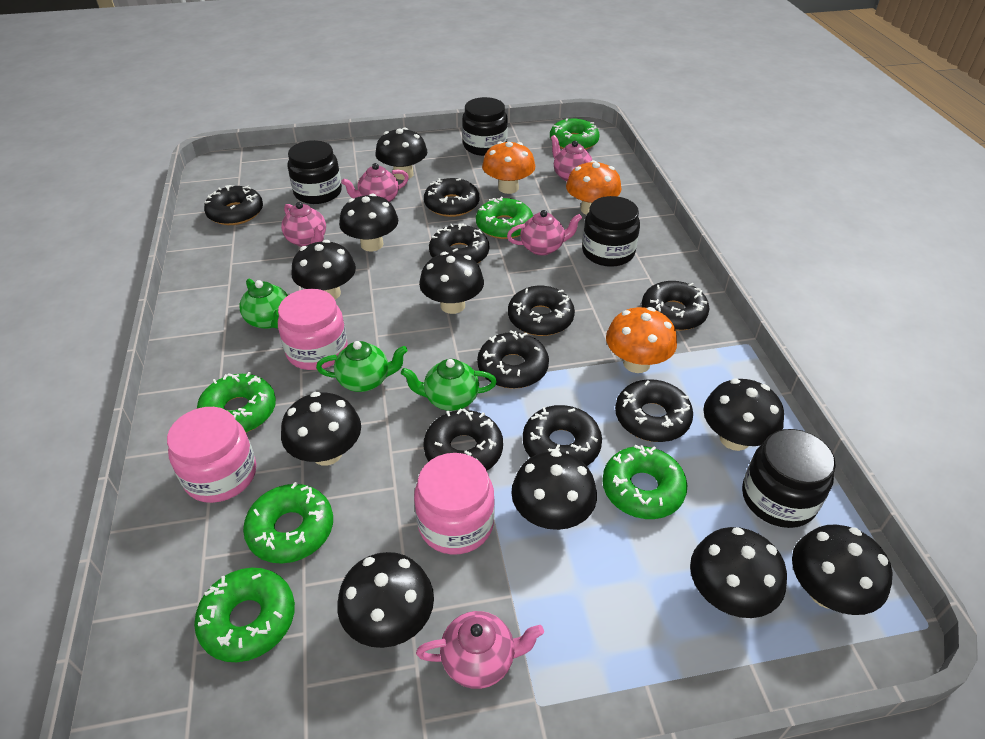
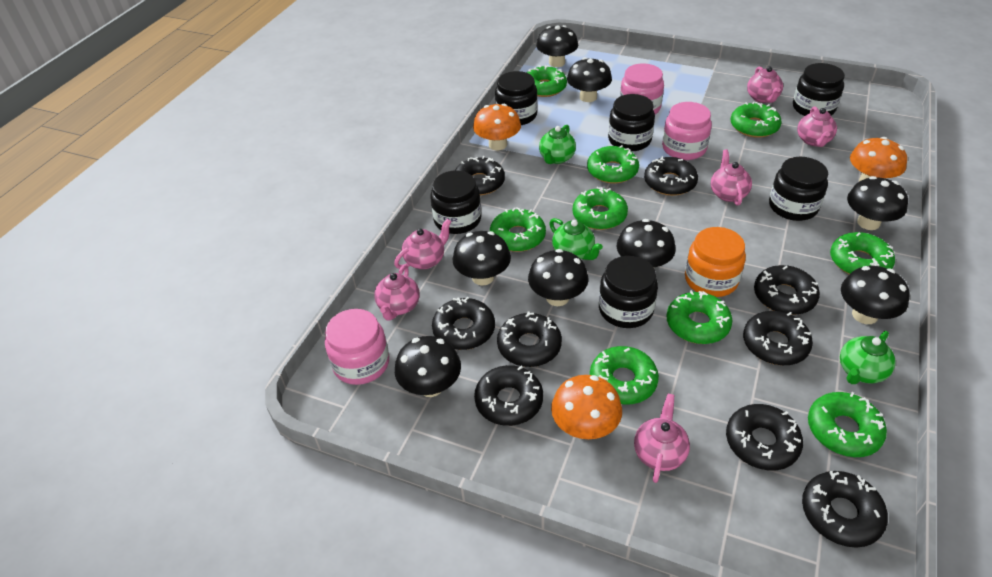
black jar: 4 -> 6
black mushroom: 10 -> 8
green donut: 6 -> 9
orange jar: 0 -> 1
pink teapot: 5 -> 6

